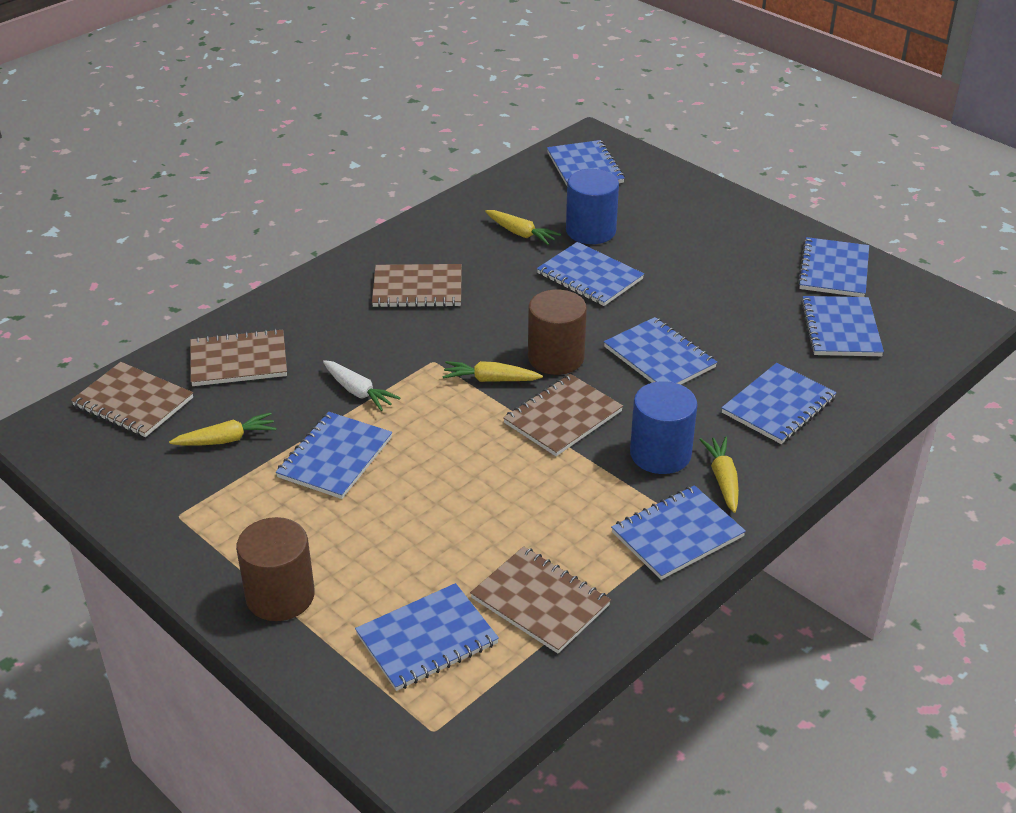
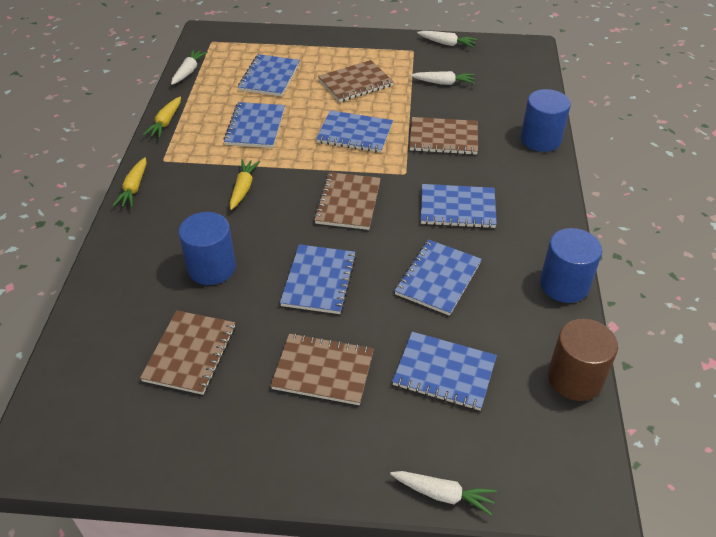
blue cylinder: 2 -> 3
blue notebook: 9 -> 7
brown cylinder: 2 -> 1
white carrot: 1 -> 4
yellow carrot: 4 -> 3

